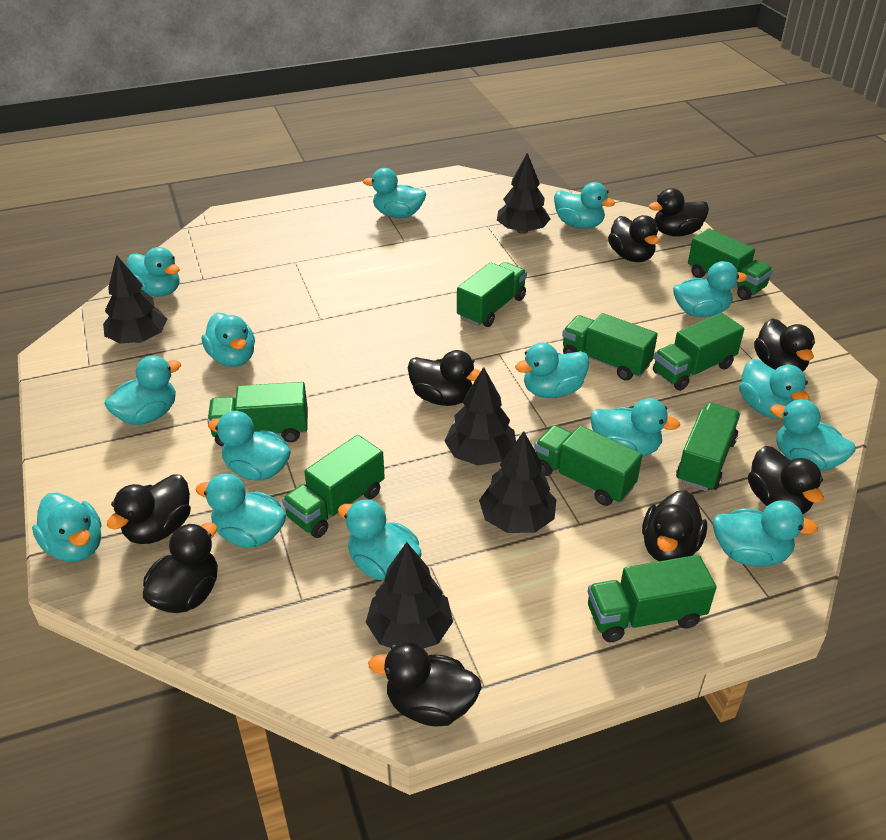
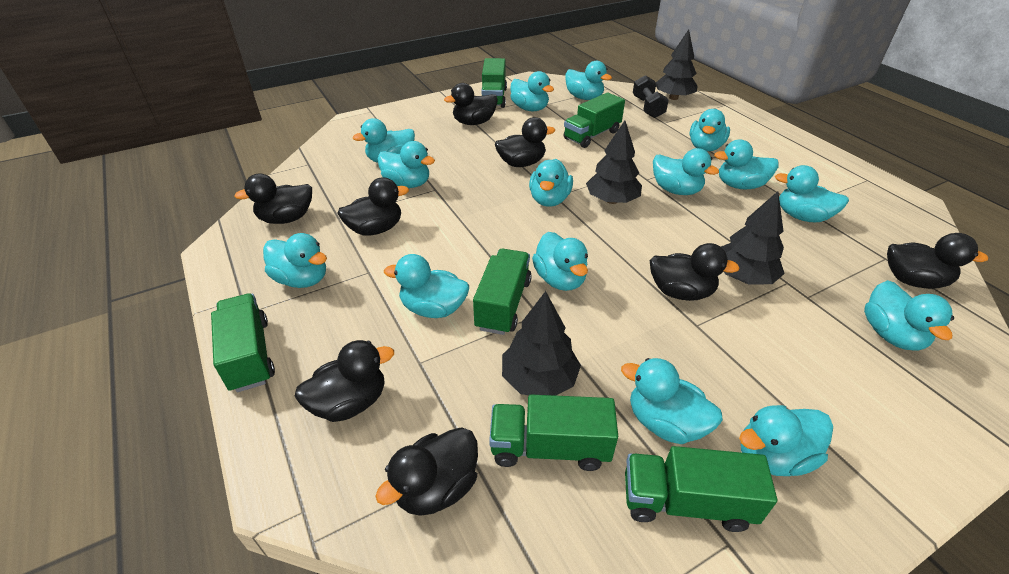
black duck: 9 -> 8
black dumbbell: 0 -> 1
black tree: 5 -> 4
green truck: 9 -> 6

